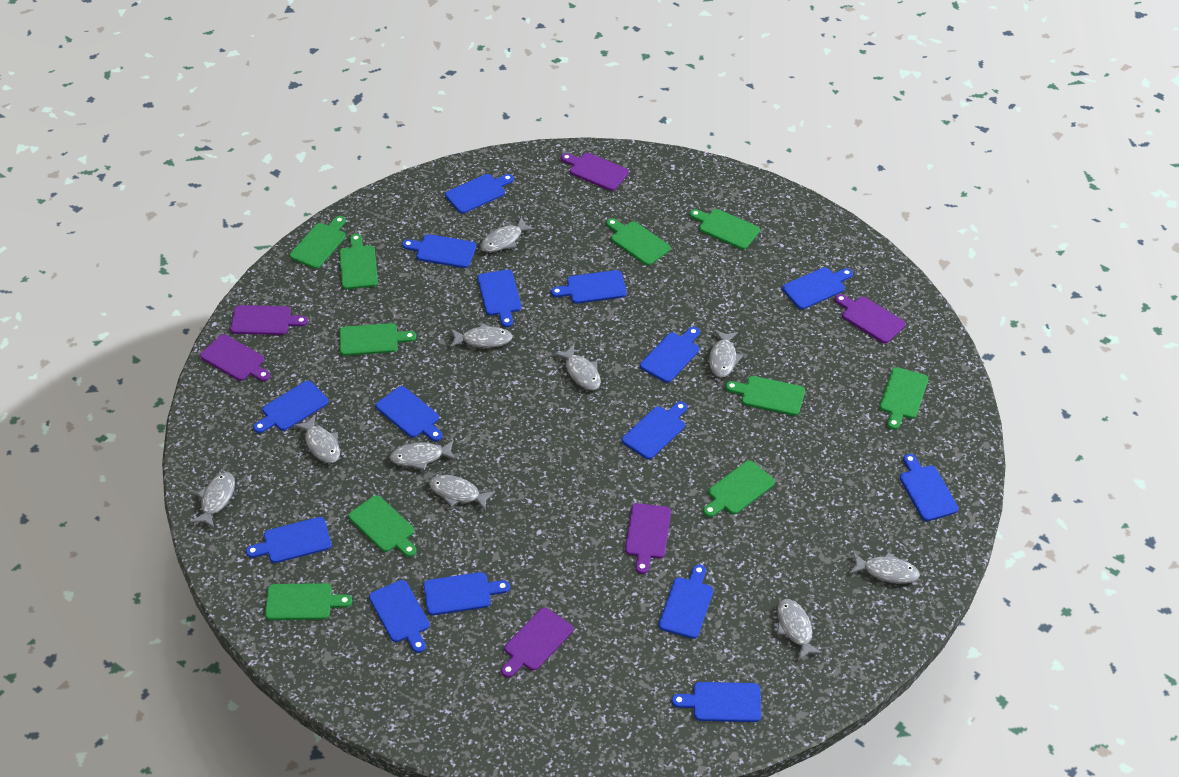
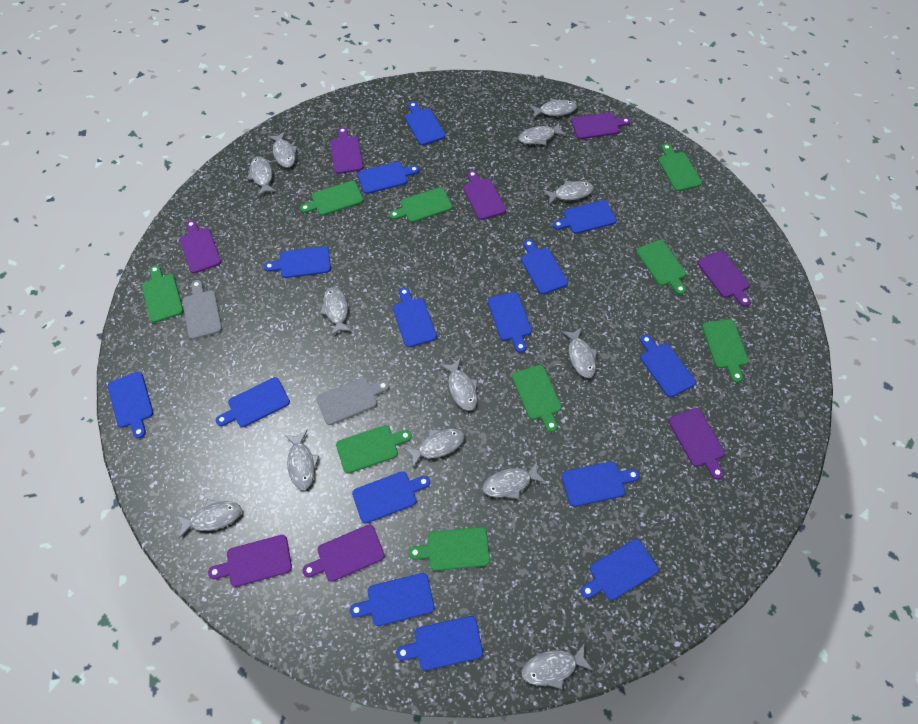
green cutting board: 10 -> 9
grey cutting board: 0 -> 2
grey fish: 10 -> 13
purple cutting board: 6 -> 8

